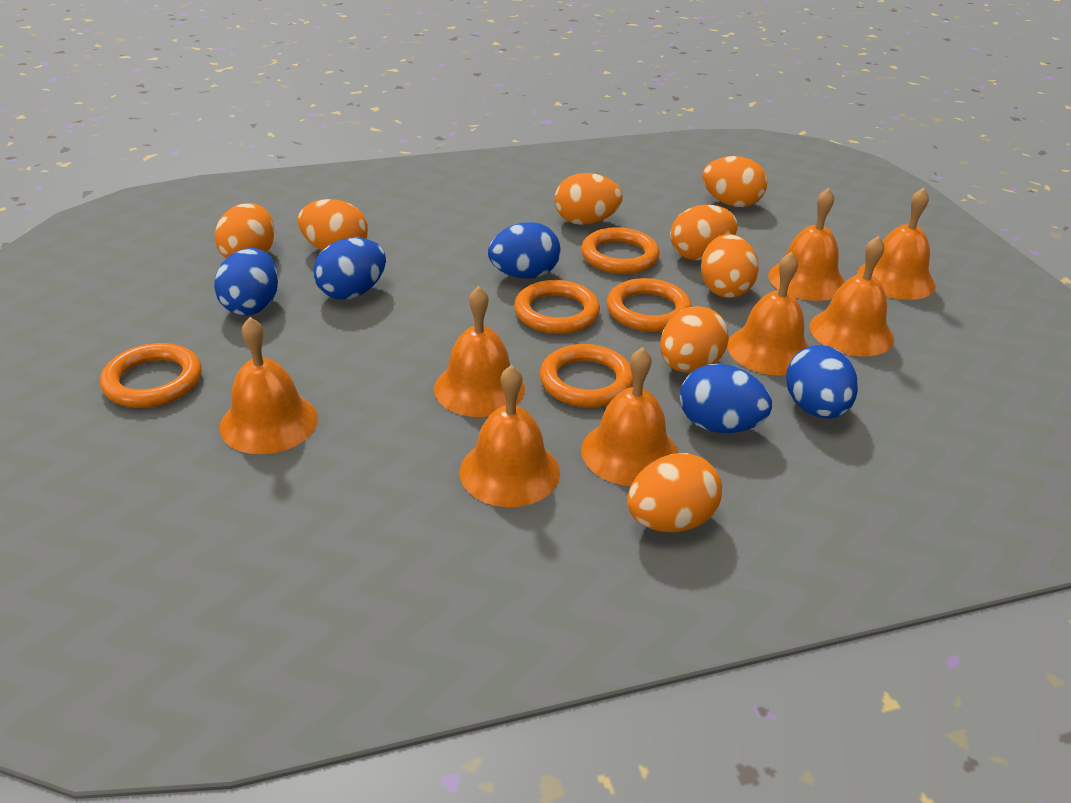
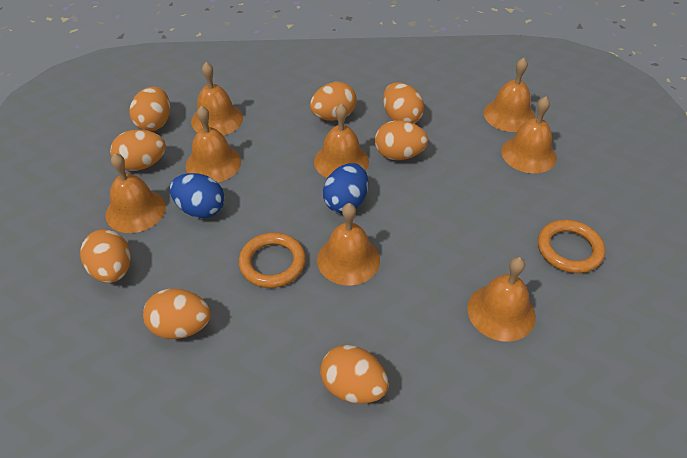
blue egg: 5 -> 2
orange ring: 5 -> 2

